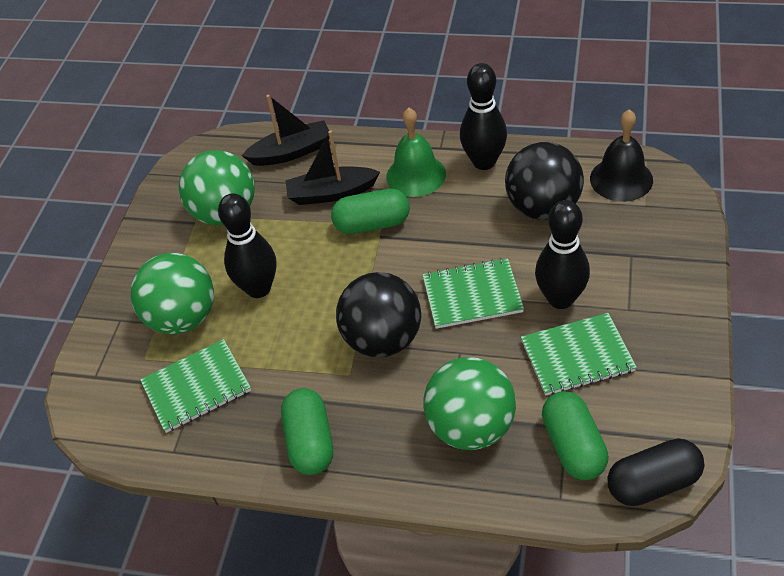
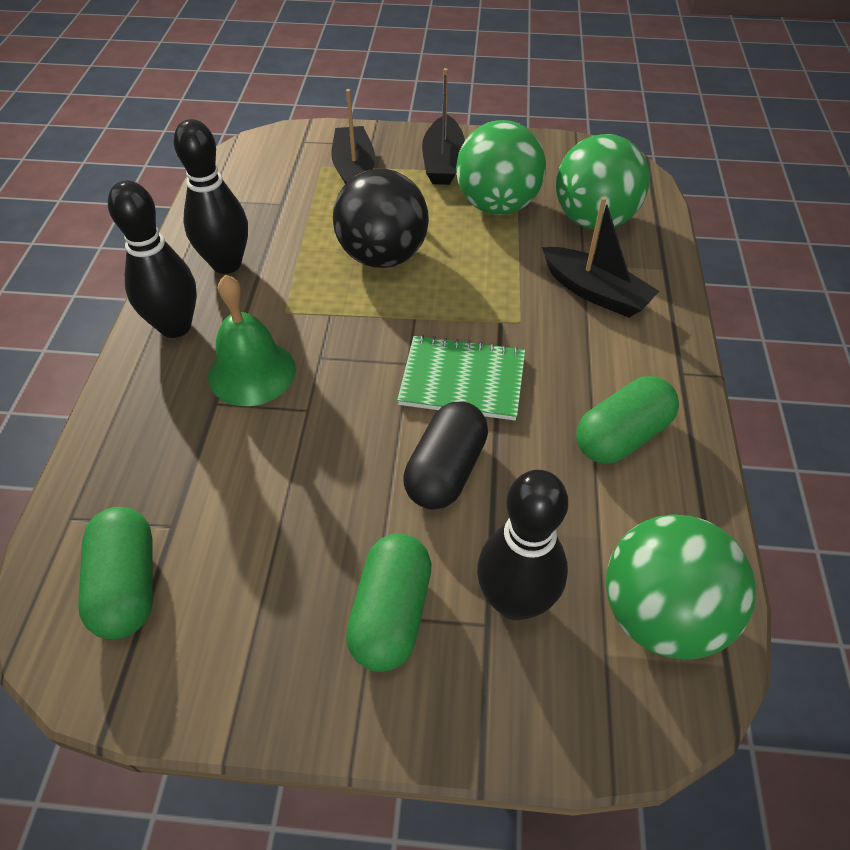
black ball: 2 -> 1
black bell: 1 -> 0
black boat: 2 -> 3
green notebook: 3 -> 1

